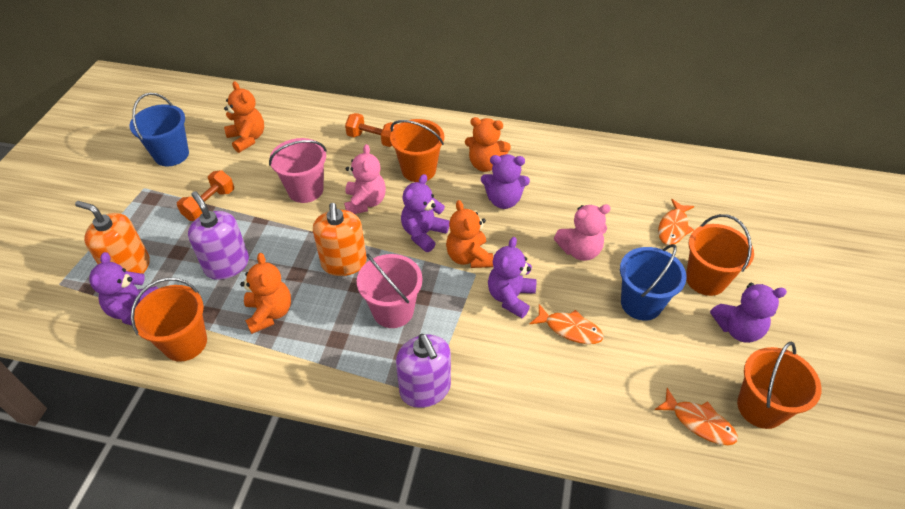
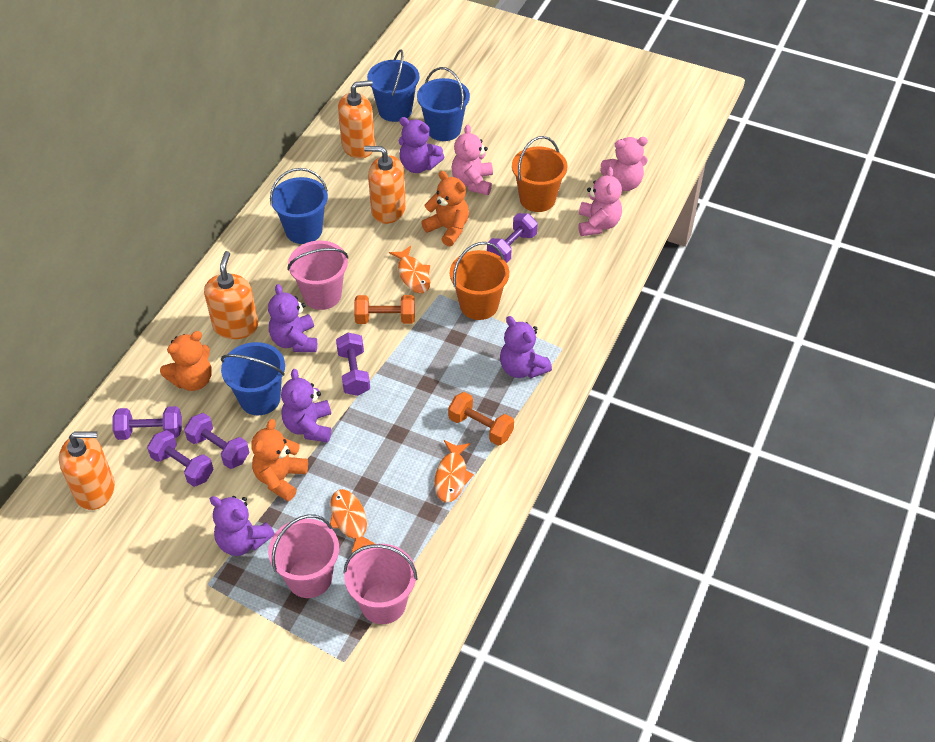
blue bucket: 2 -> 4
orange bucket: 4 -> 2
orange soap dispenser: 2 -> 4
orange teddy bear: 4 -> 3
pink bucket: 2 -> 3
pink teddy bear: 2 -> 3
purple dumbbell: 0 -> 5
purple soap dispenser: 2 -> 0

